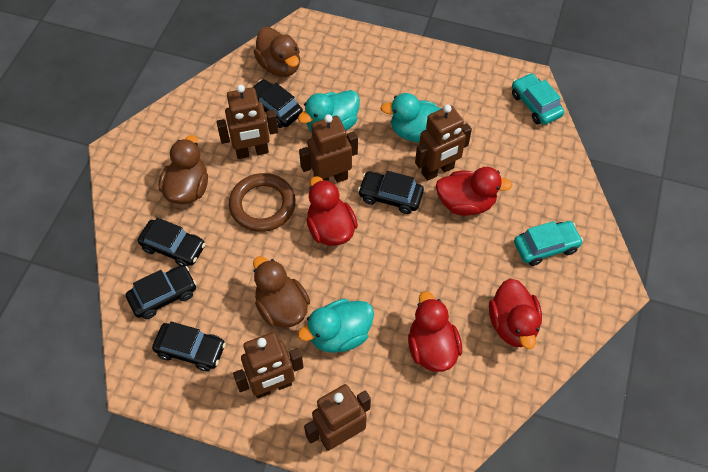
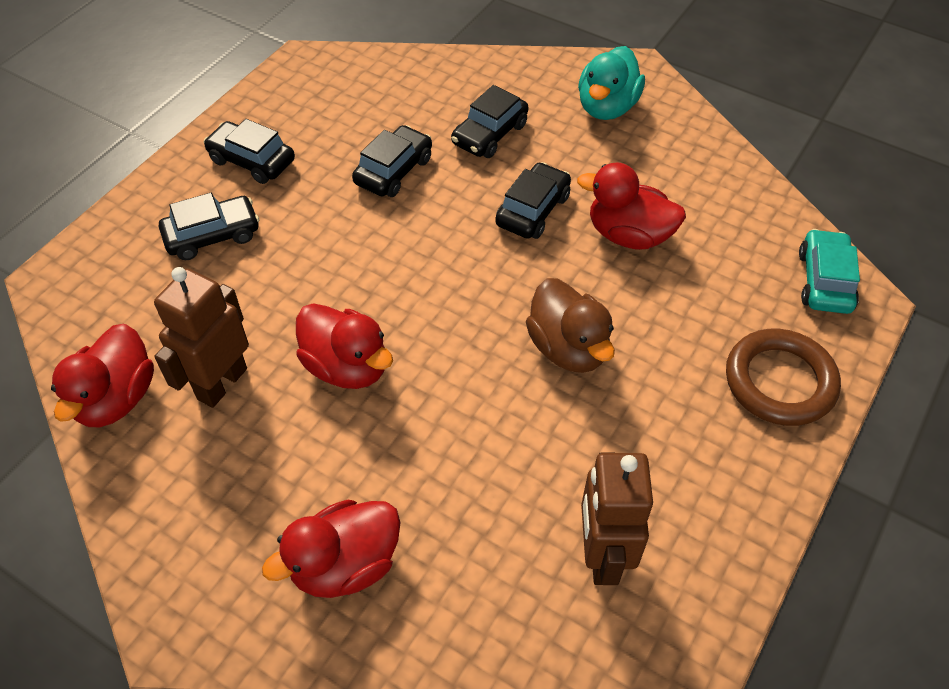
brown duck: 3 -> 1
brown robot: 5 -> 2
turquoise car: 2 -> 1
turquoise duck: 3 -> 1

